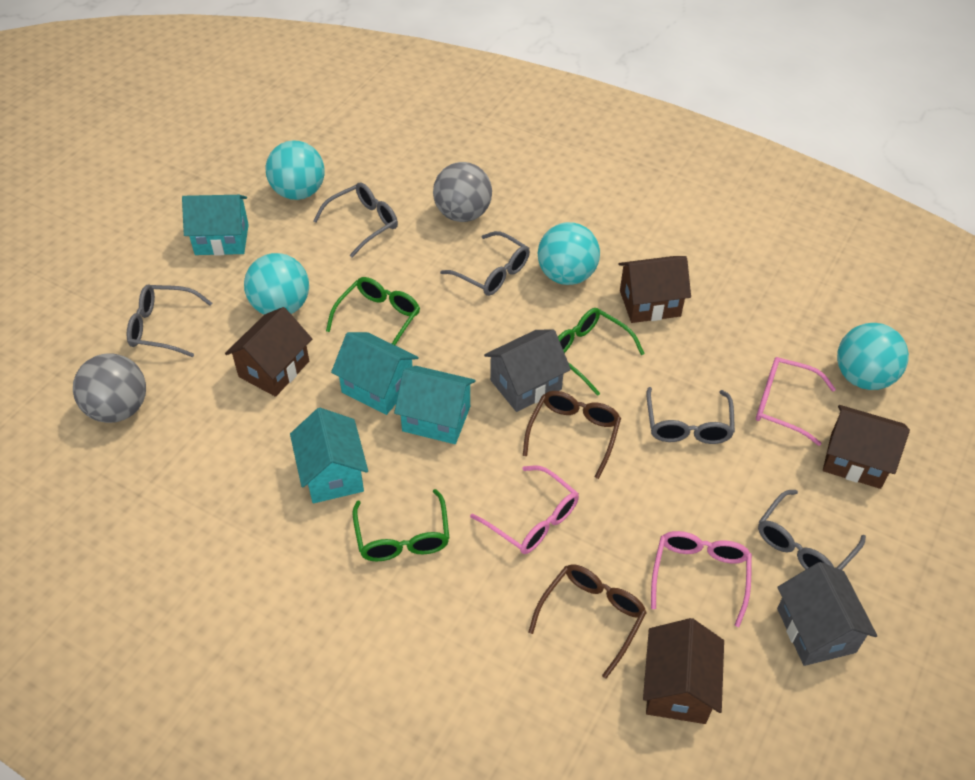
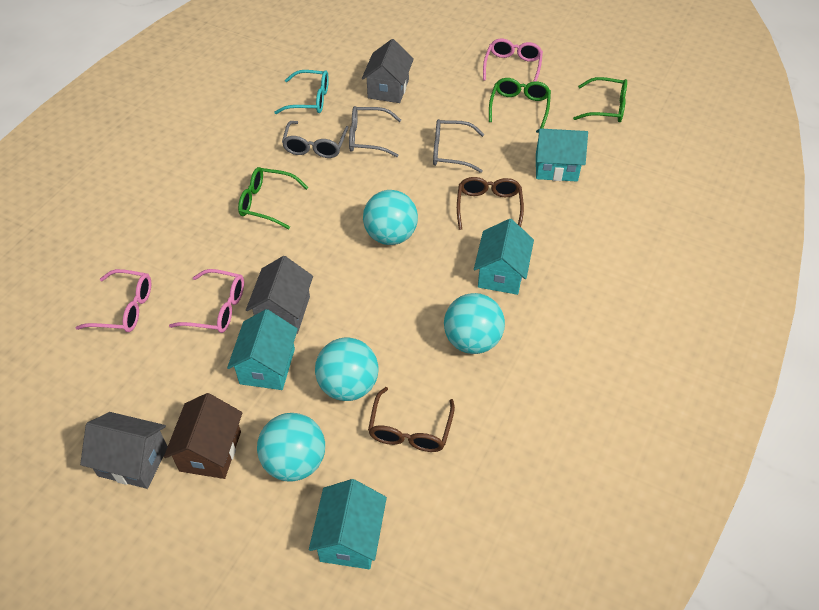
brown house: 4 -> 1
grey ball: 2 -> 0
grey glasses: 5 -> 3
grey house: 2 -> 3
turquoise glasses: 0 -> 1

